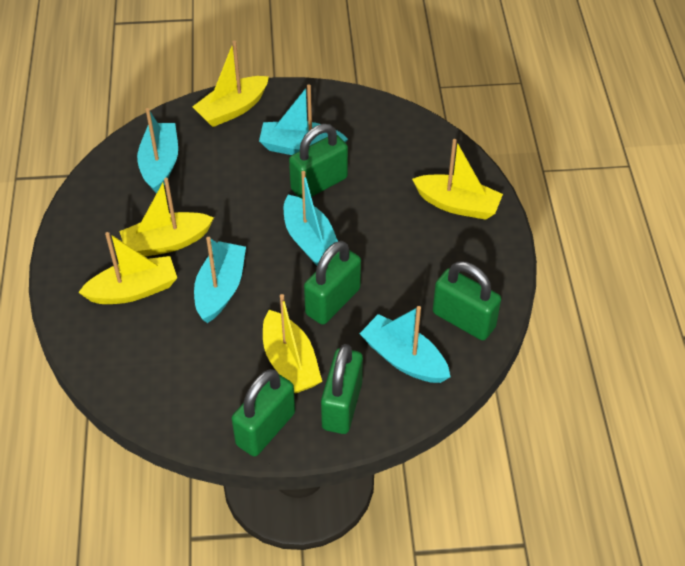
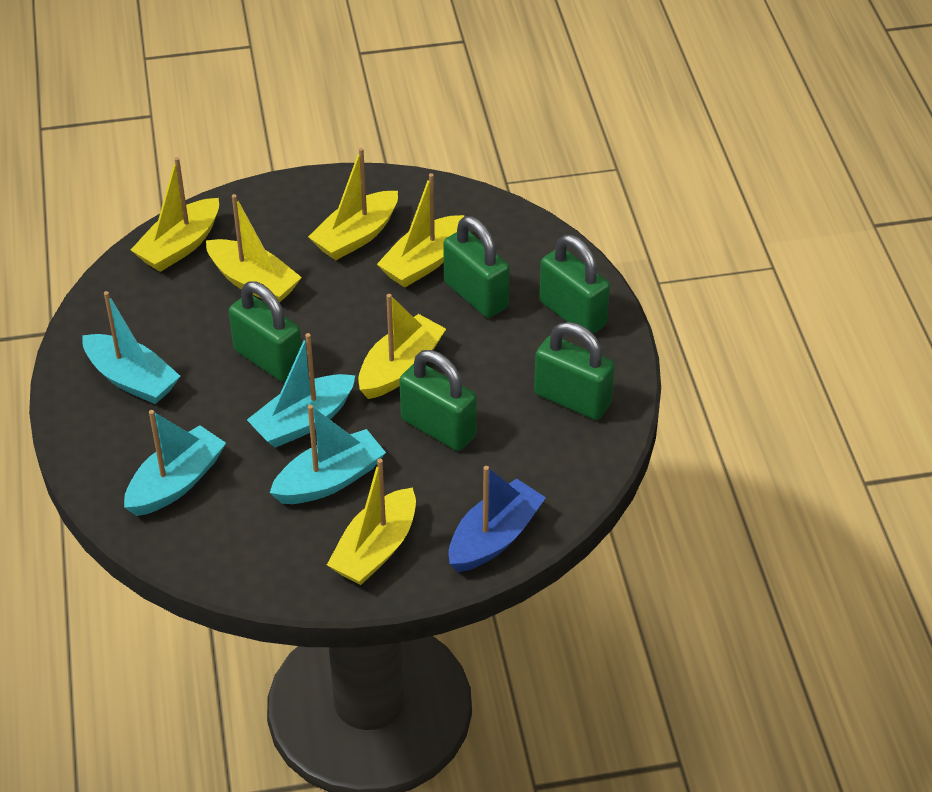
blue boat: 0 -> 1
turquoise boat: 5 -> 4
yellow boat: 5 -> 6

